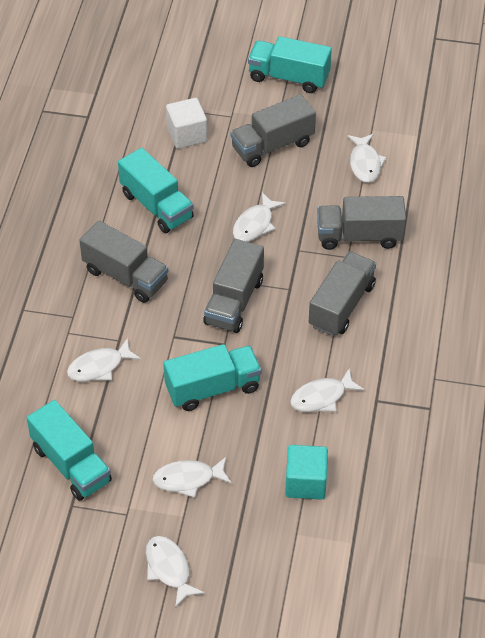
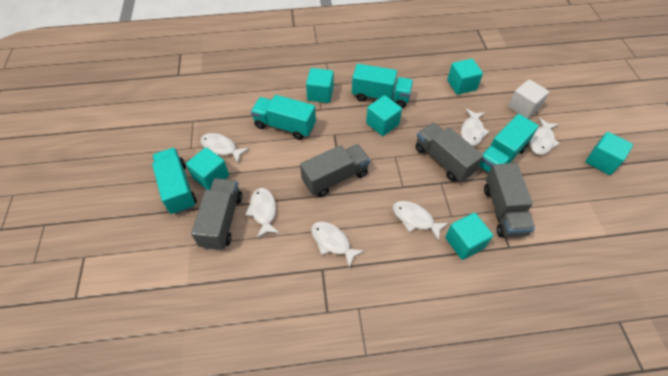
grey truck: 5 -> 4
turquoise cube: 1 -> 6

